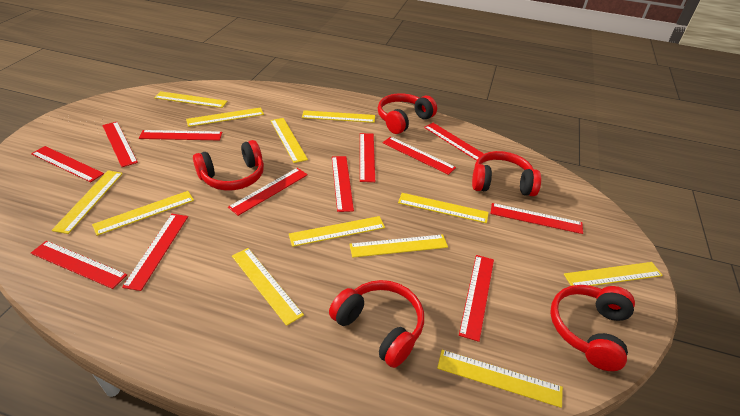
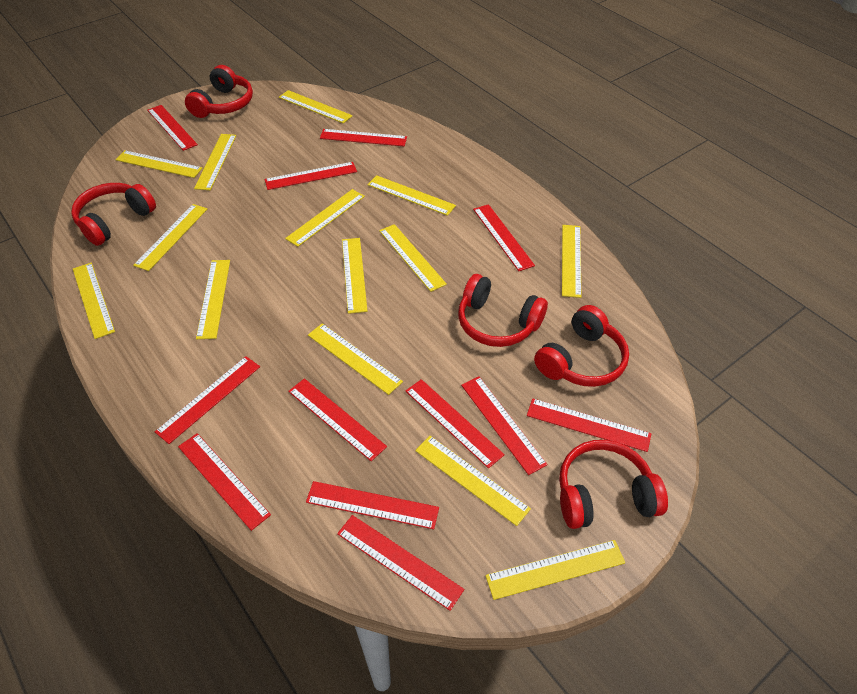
yellow ruler: 12 -> 14

